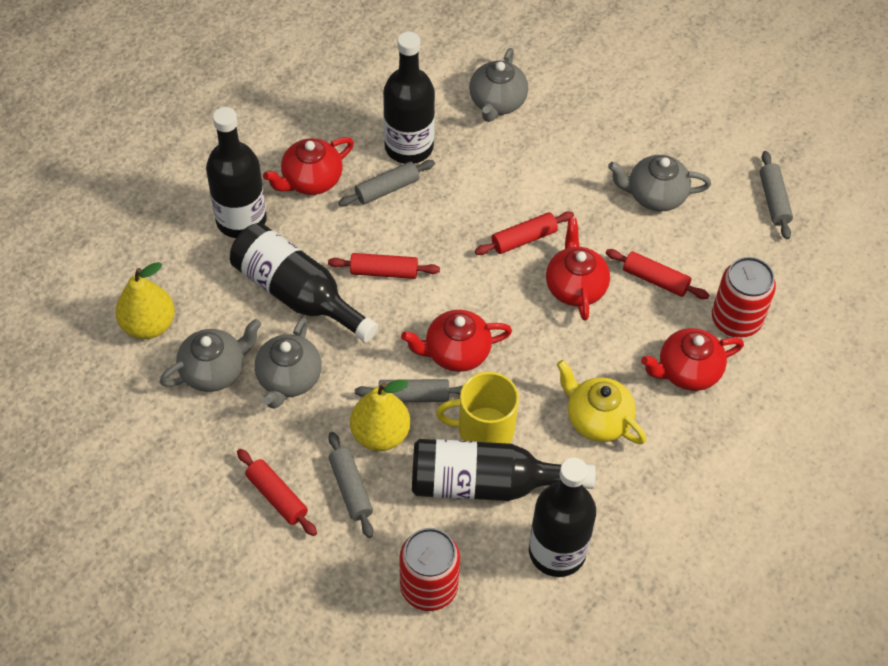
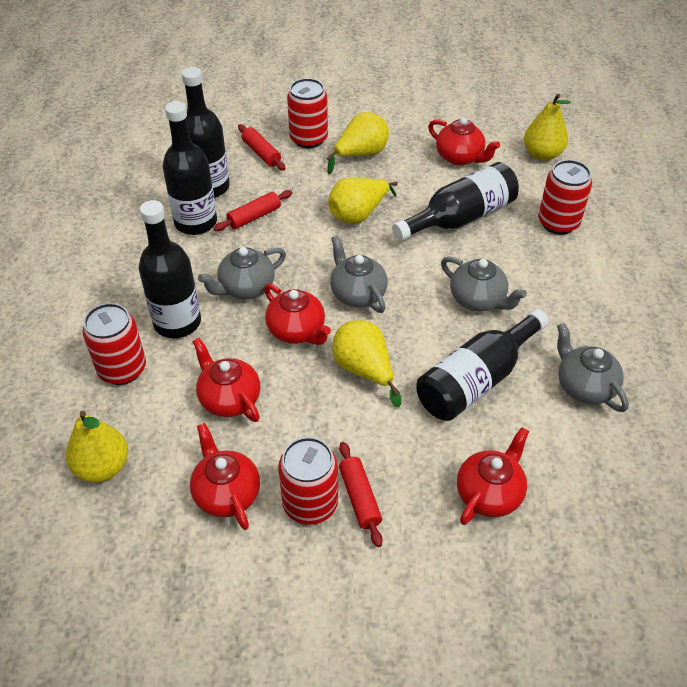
grey rolling pin: 4 -> 0
red can: 2 -> 4
red rolling pin: 4 -> 3
red teapot: 4 -> 5
yellow mug: 1 -> 0
yellow pear: 2 -> 5
yellow teapot: 1 -> 0

